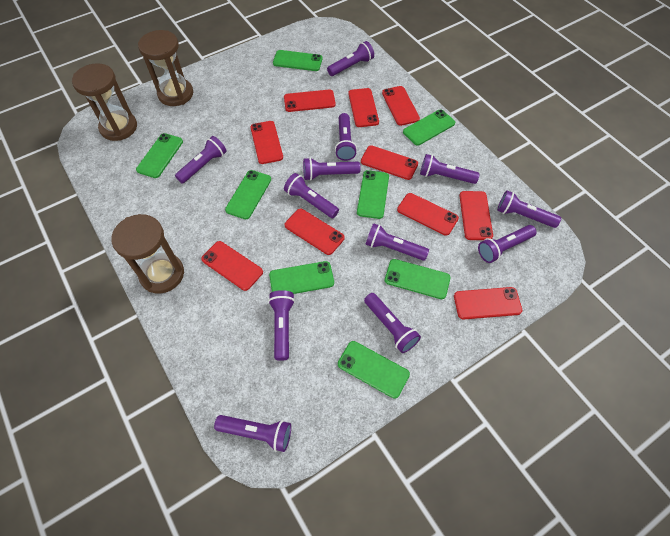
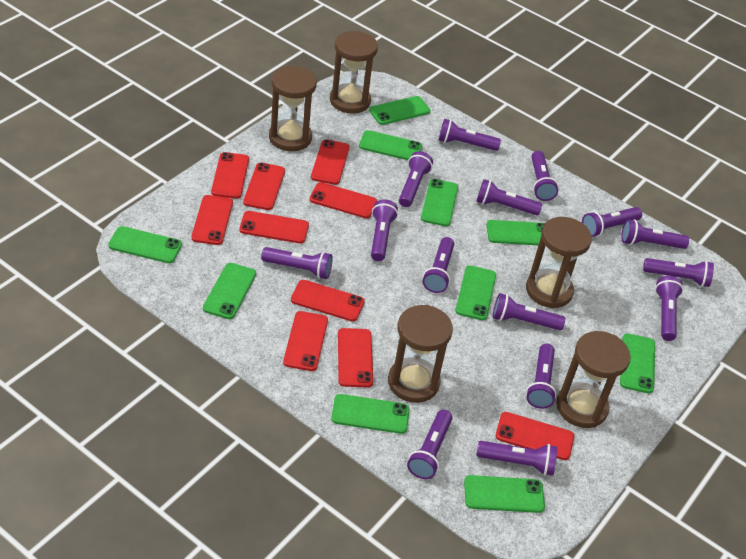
brown hourglass: 3 -> 5
green phone: 8 -> 10
purple flashlight: 12 -> 15

